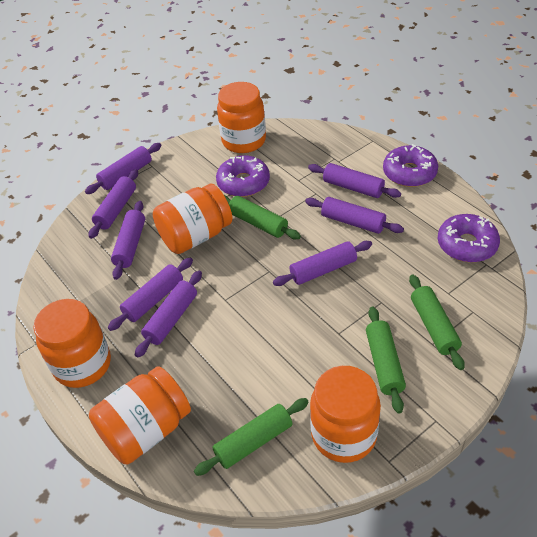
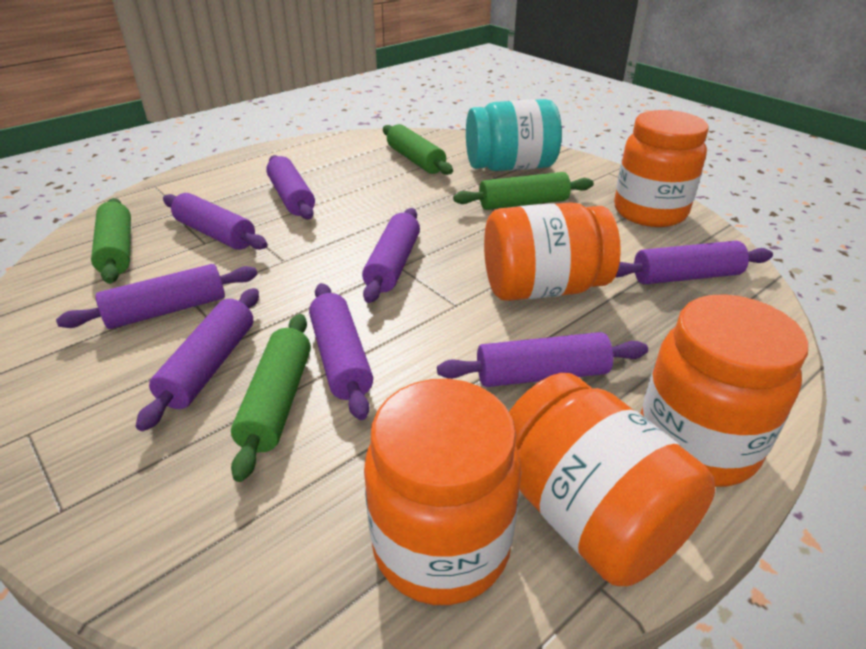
purple donut: 3 -> 0
turquoise jar: 0 -> 1

